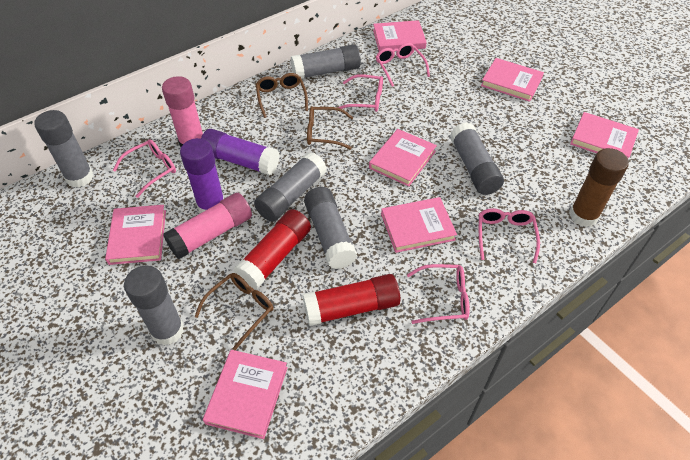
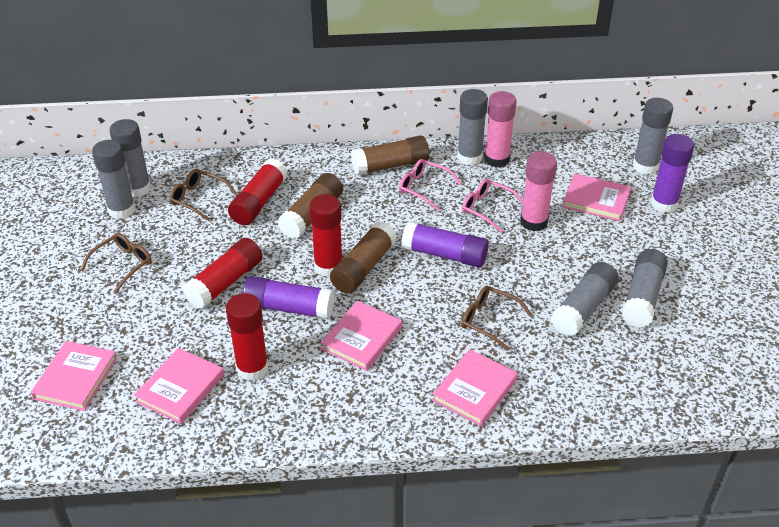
brown glue stick: 1 -> 3
pink book: 7 -> 5
pink glasses: 5 -> 2
purple glue stick: 2 -> 3
red glue stick: 2 -> 4

